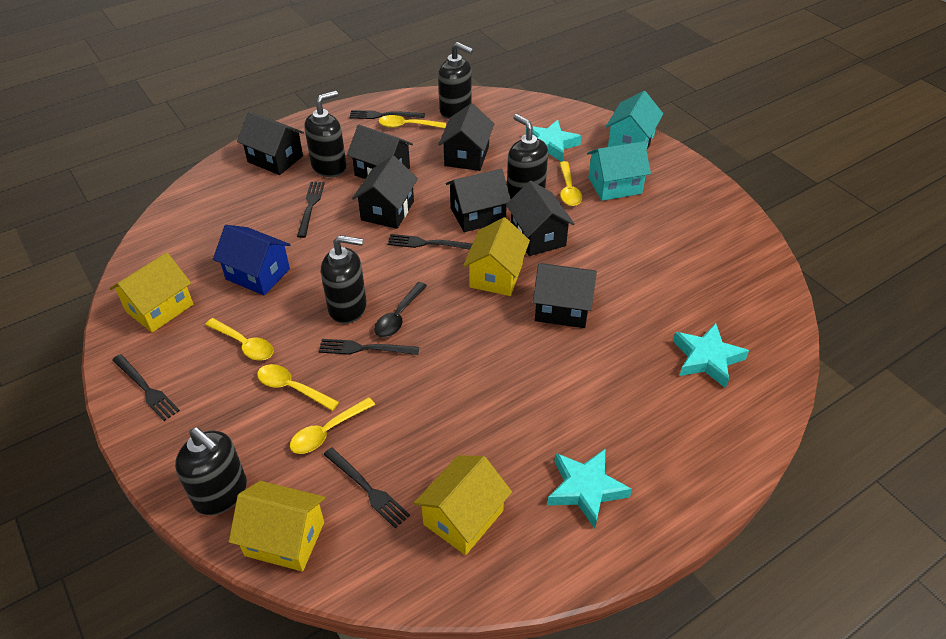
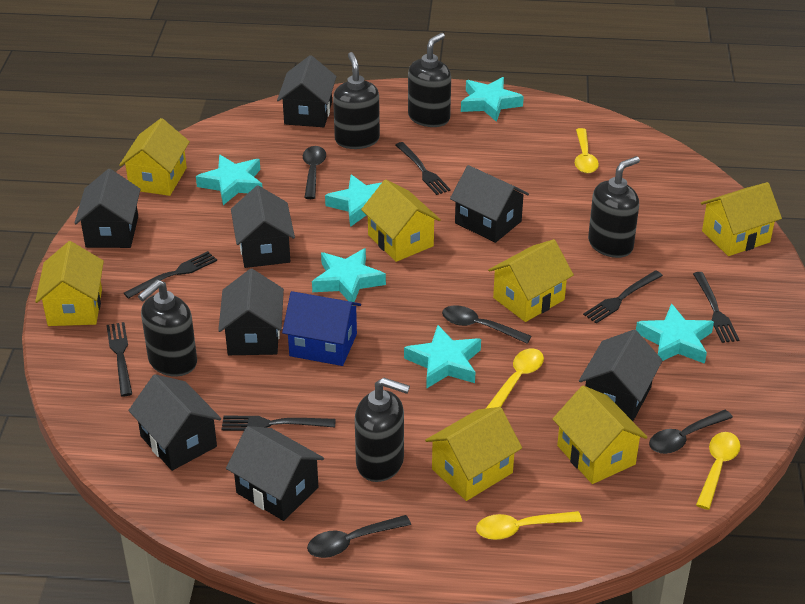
black house: 7 -> 8
black spoon: 1 -> 4
turquoise house: 2 -> 0
turquoise star: 3 -> 6
yellow house: 4 -> 7
yellow spoon: 5 -> 4

